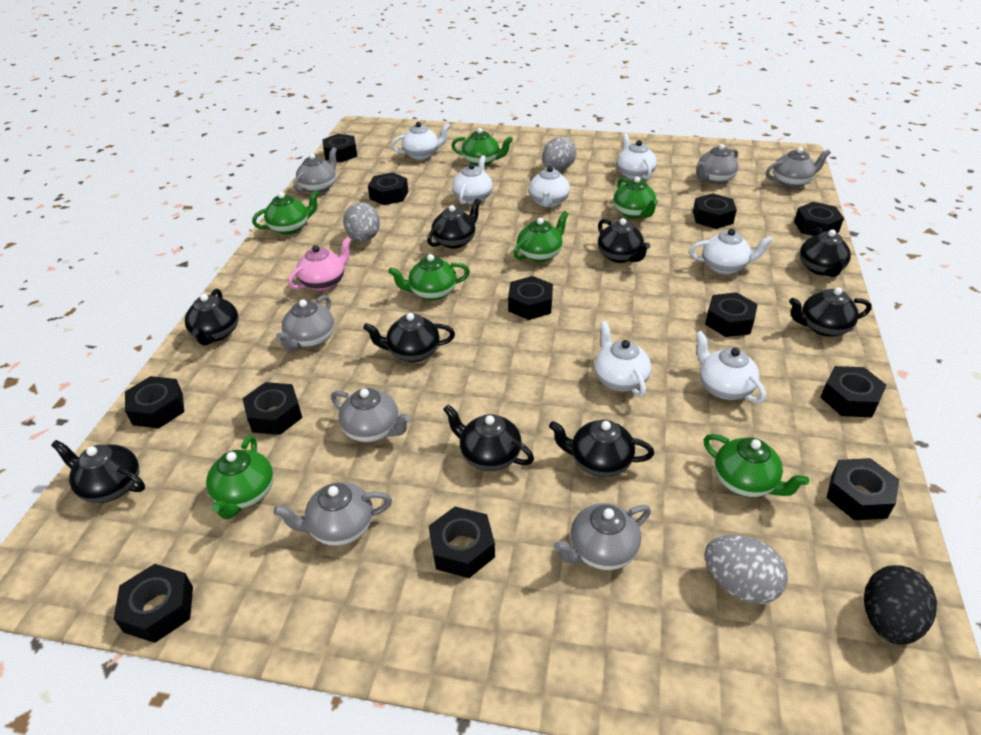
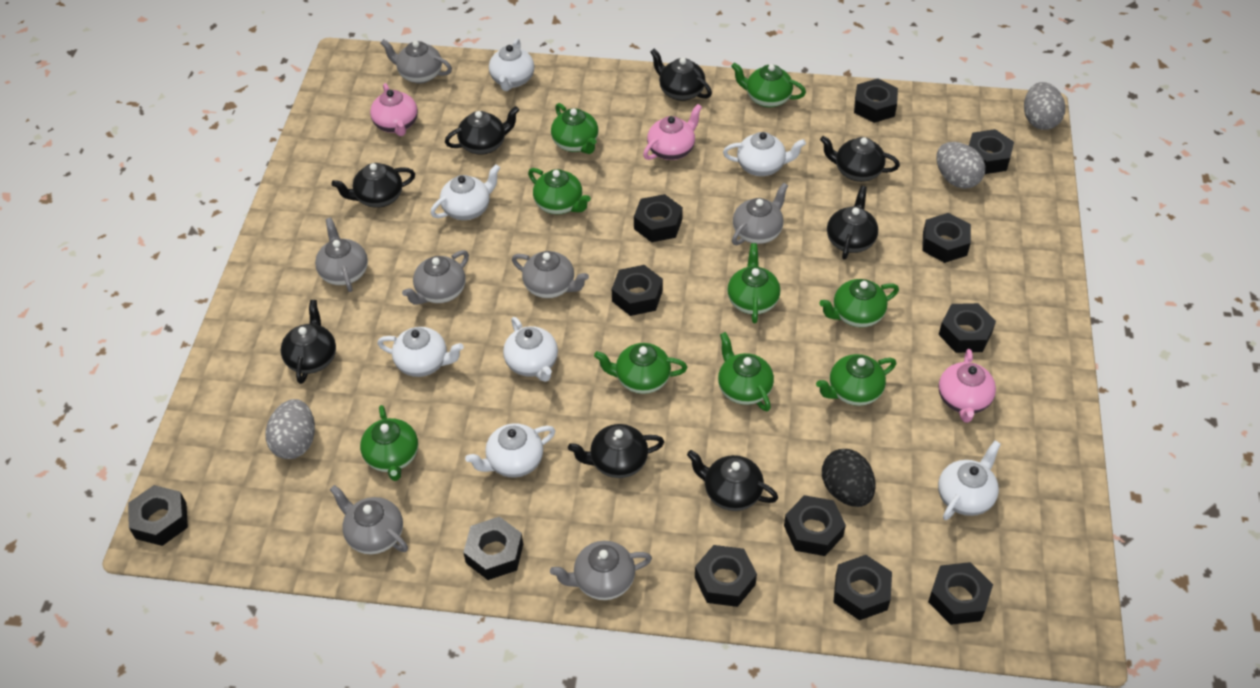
black teapot: 9 -> 8
green teapot: 7 -> 9
pink teapot: 1 -> 3

